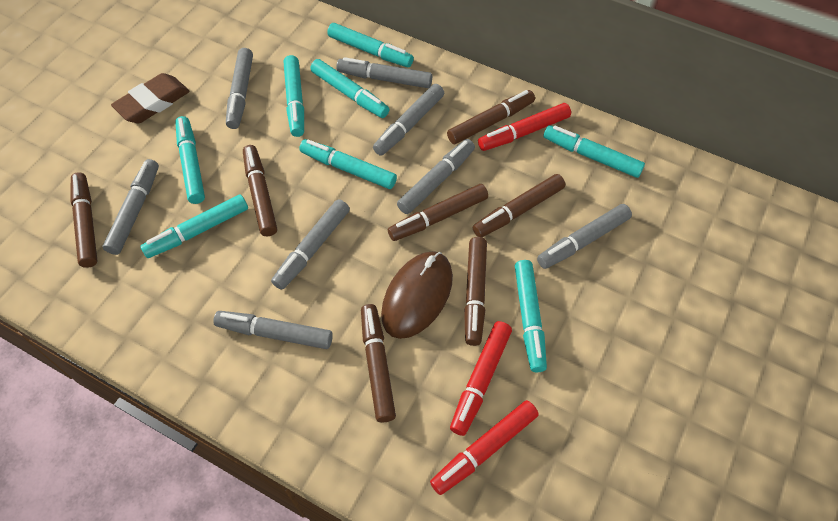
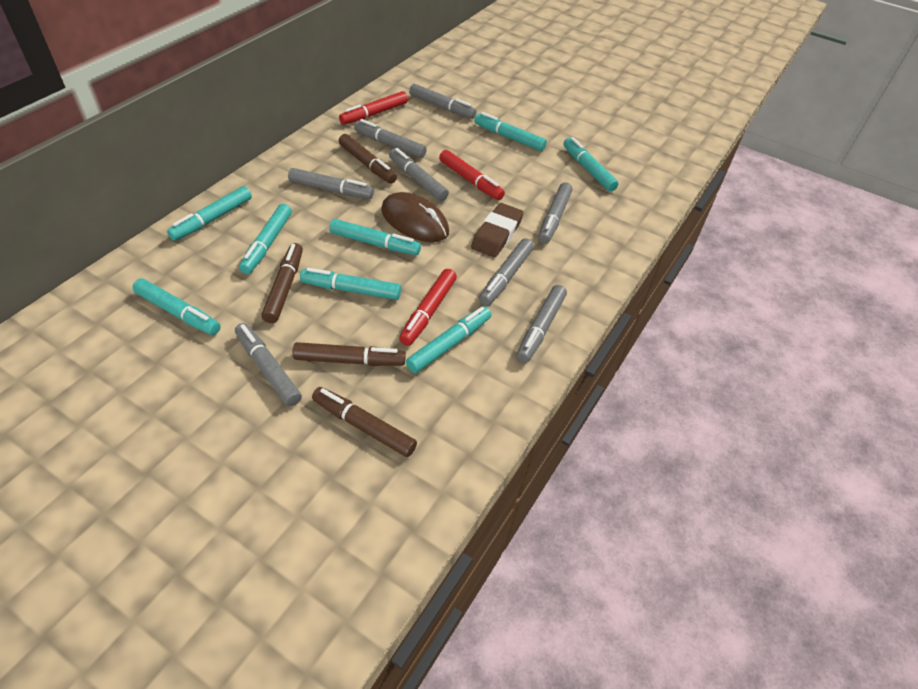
brown marker: 7 -> 4

